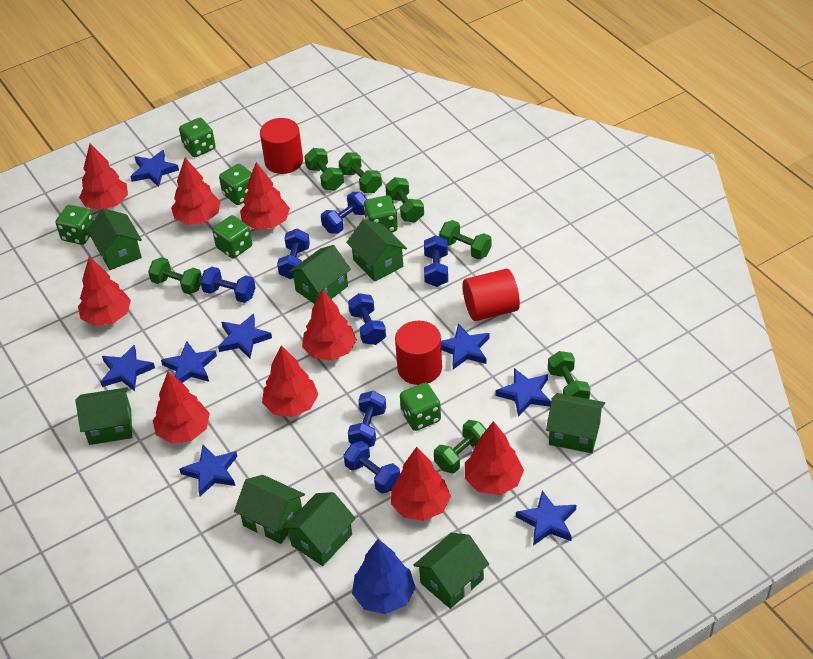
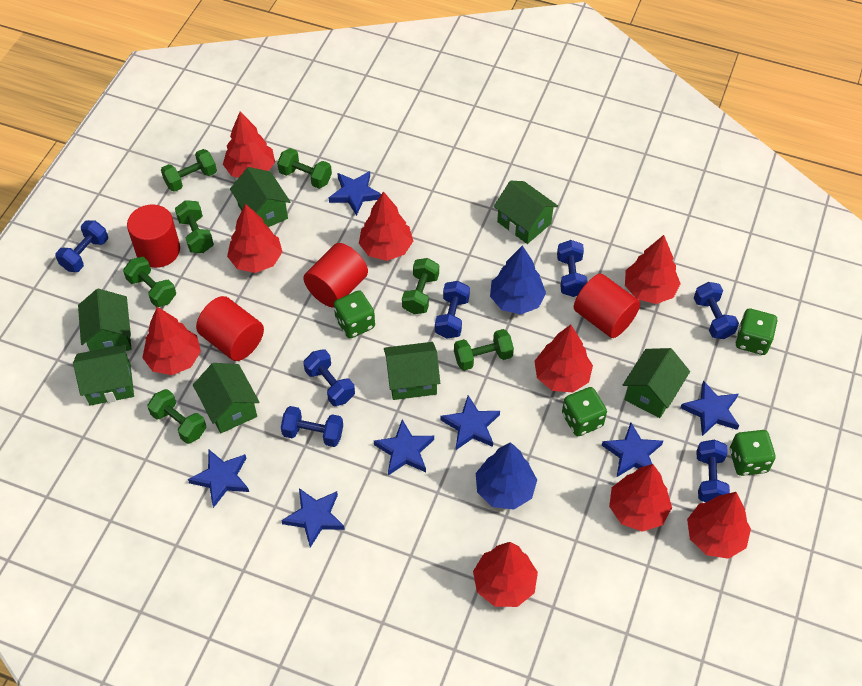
blue star: 8 -> 7
blue tree: 1 -> 2
green dice: 6 -> 4
green house: 8 -> 7
red cylinder: 3 -> 4

